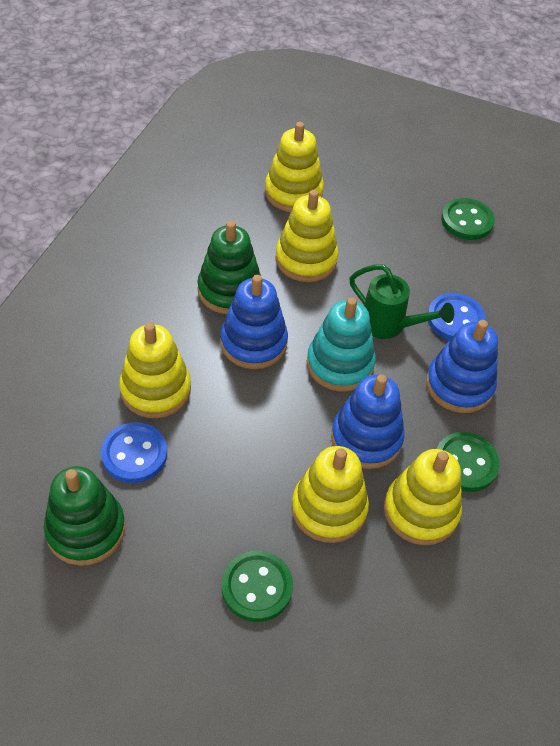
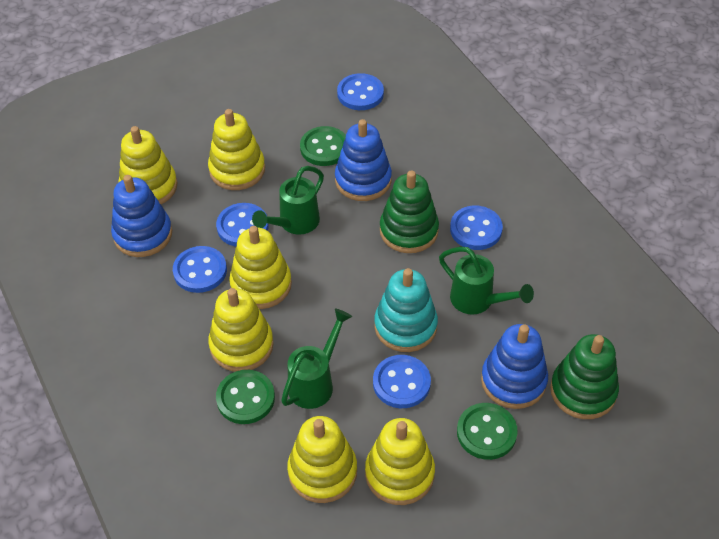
blue button: 2 -> 5
green watering can: 1 -> 3
yellow stacking toy: 5 -> 6

